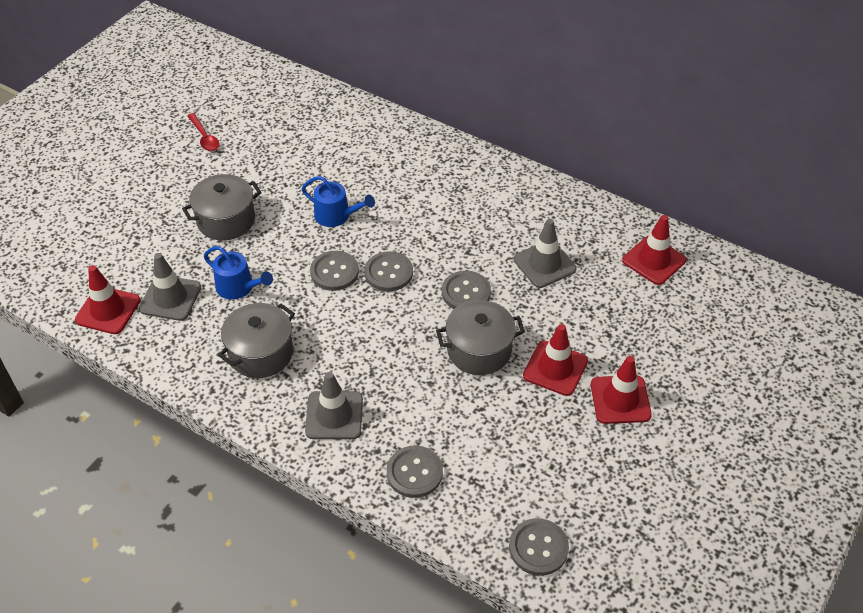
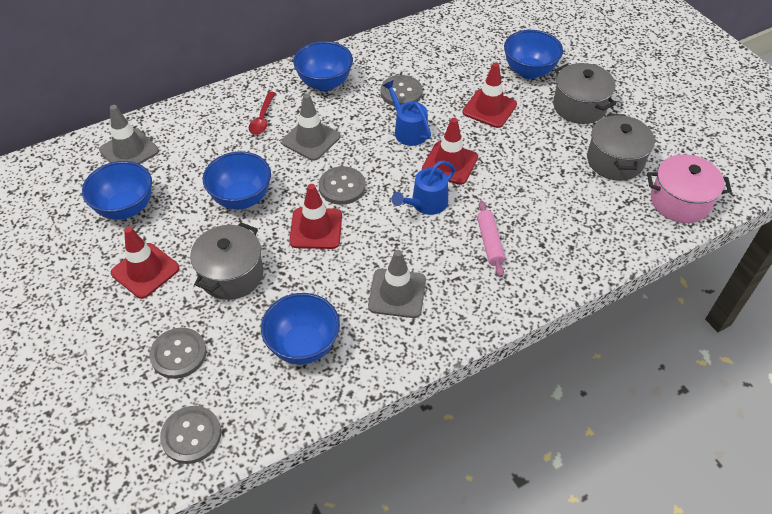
blue bowl: 0 -> 5
grey button: 5 -> 4
pink pot: 0 -> 1
pink rolling pin: 0 -> 1

